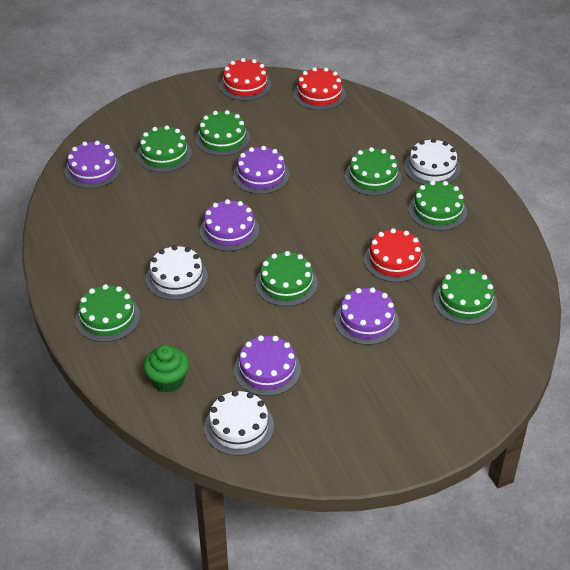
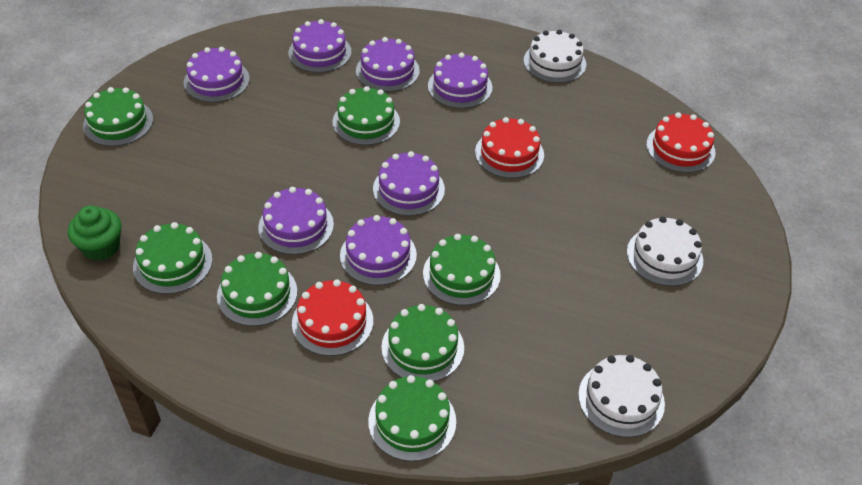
purple cake: 5 -> 7

